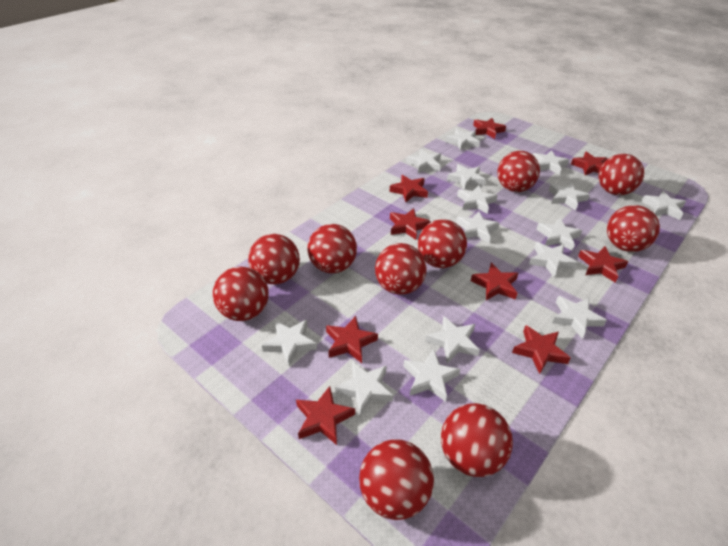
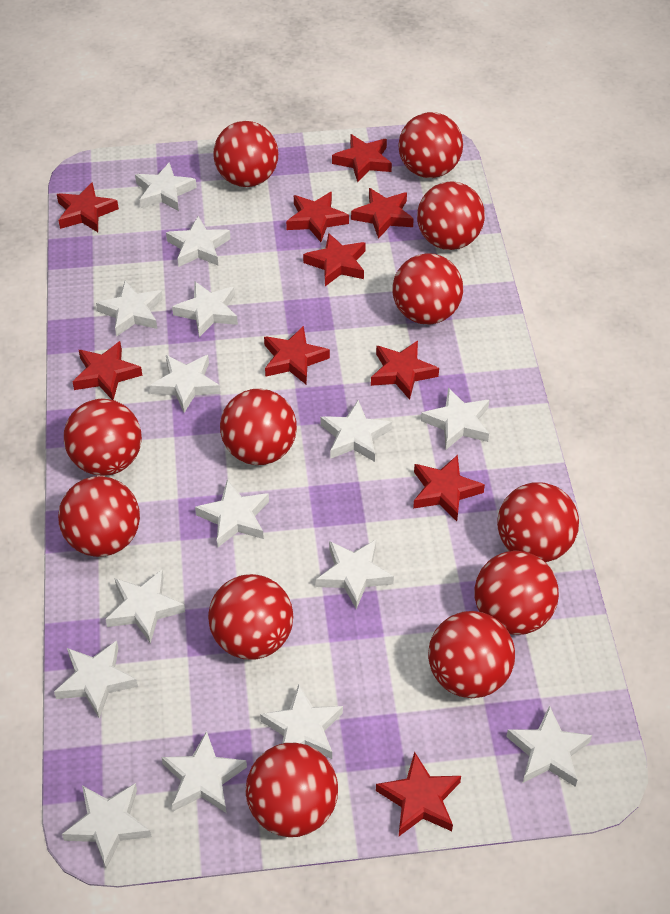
red ball: 10 -> 12
red star: 9 -> 10

